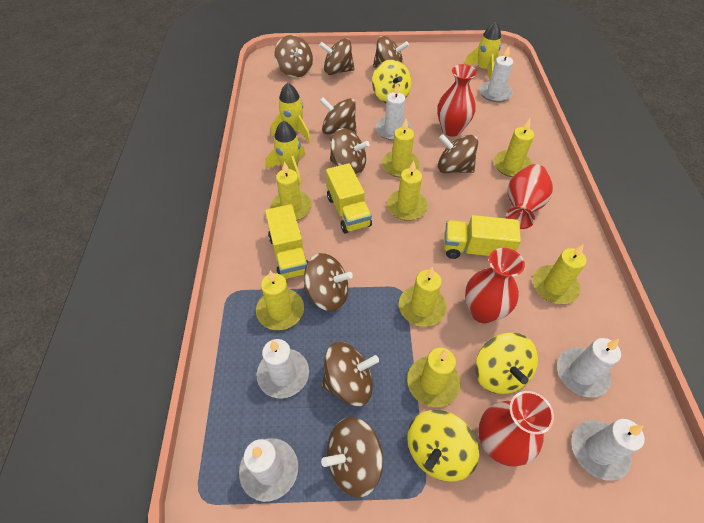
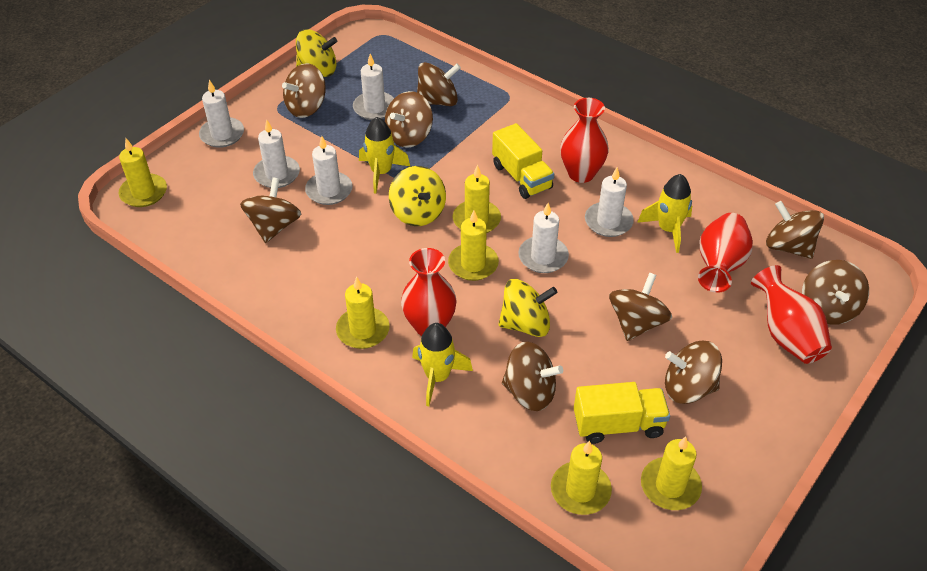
yellow candle: 8 -> 6
yellow truck: 3 -> 2

